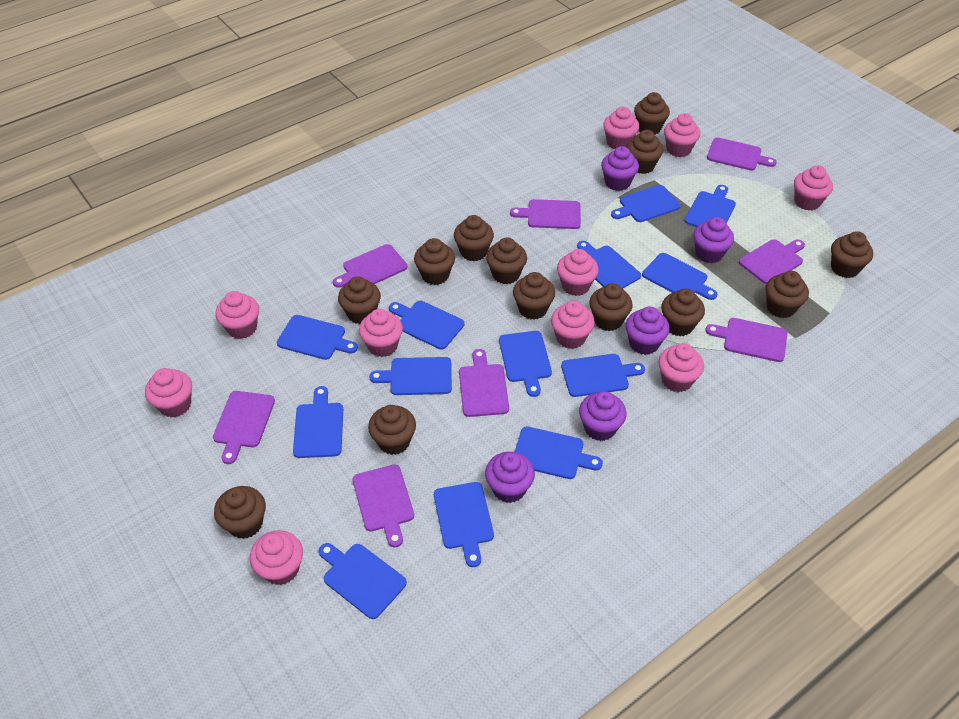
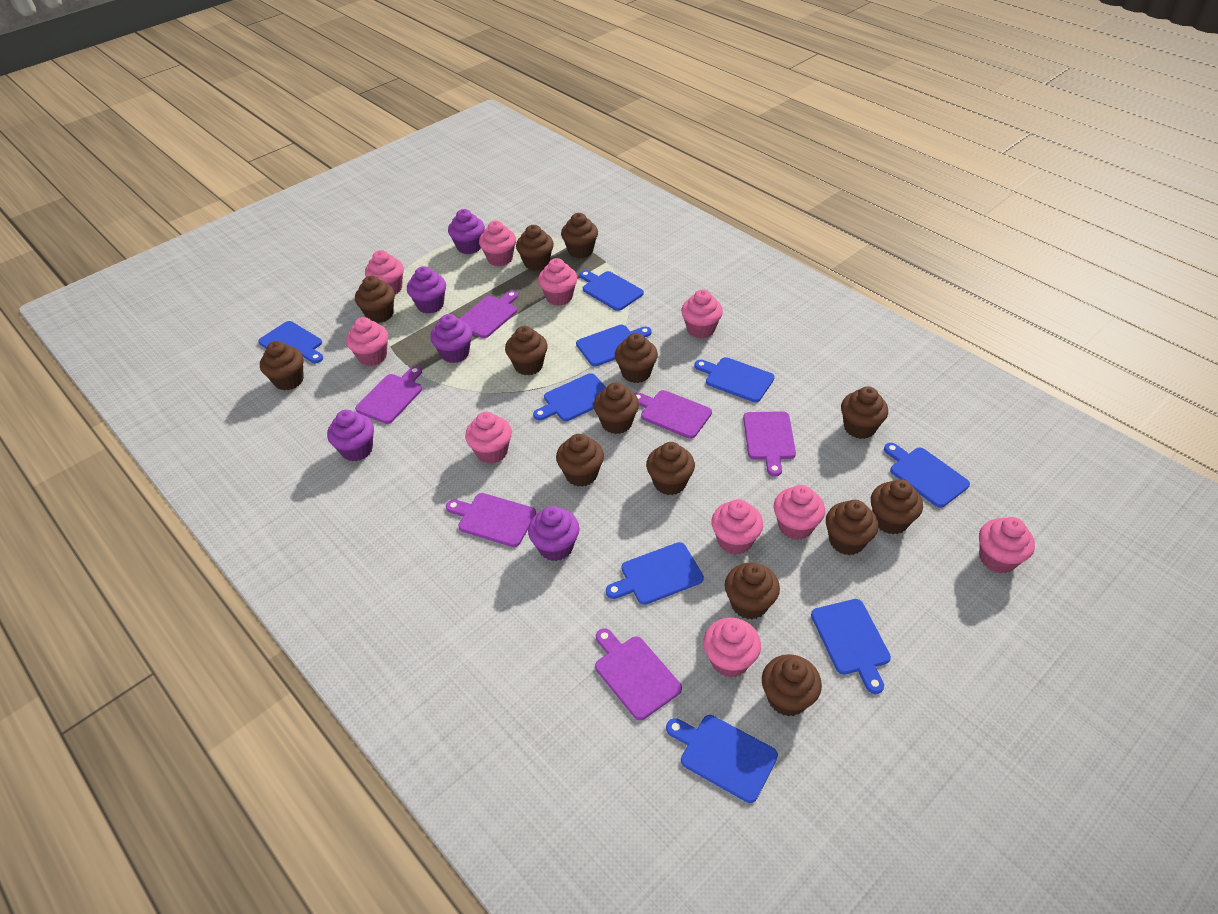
blue cutting board: 13 -> 9
brown cupcake: 13 -> 14
purple cutting board: 8 -> 6

